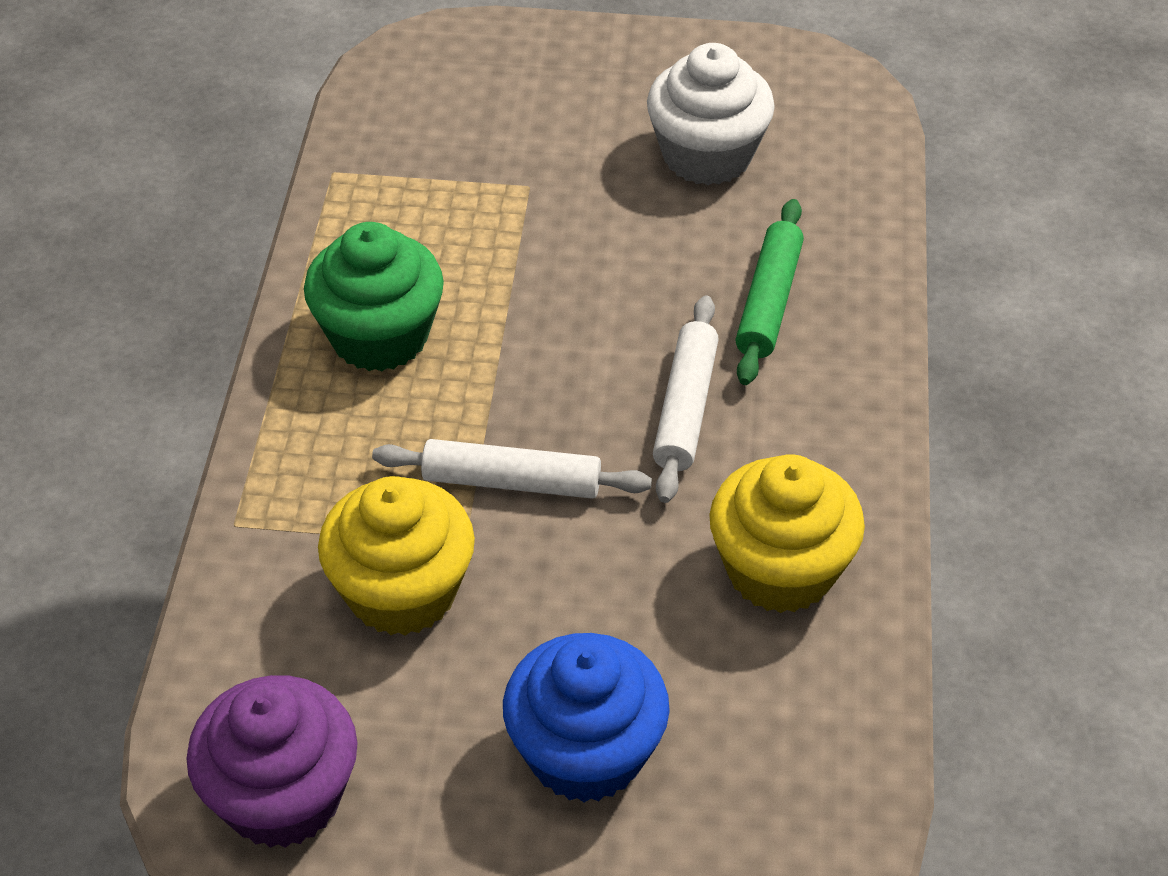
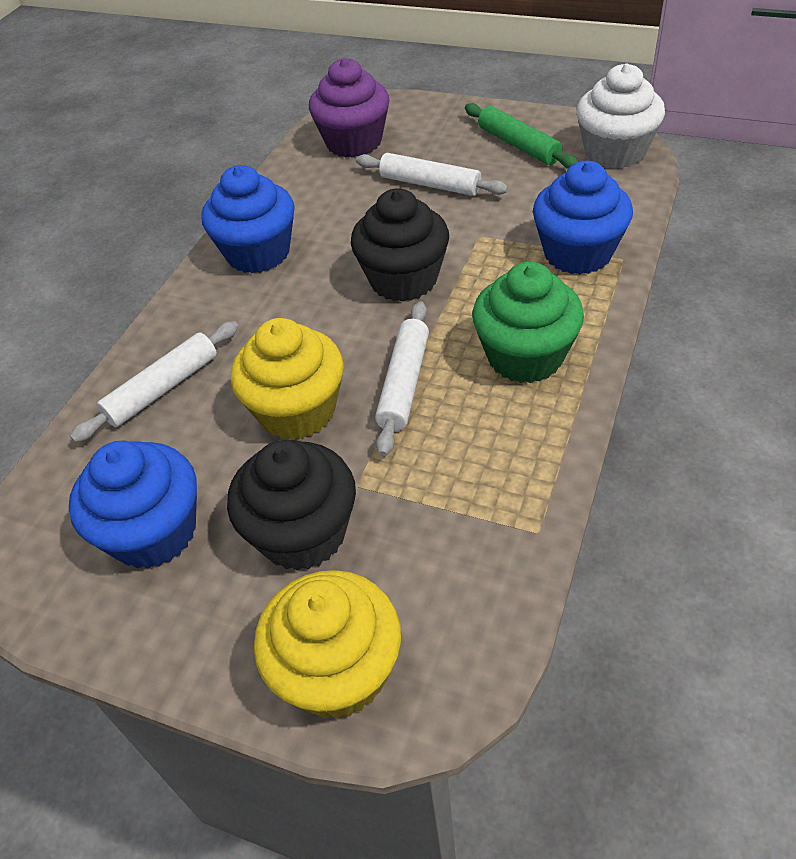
black cupcake: 0 -> 2
blue cupcake: 1 -> 3
white rolling pin: 2 -> 3

